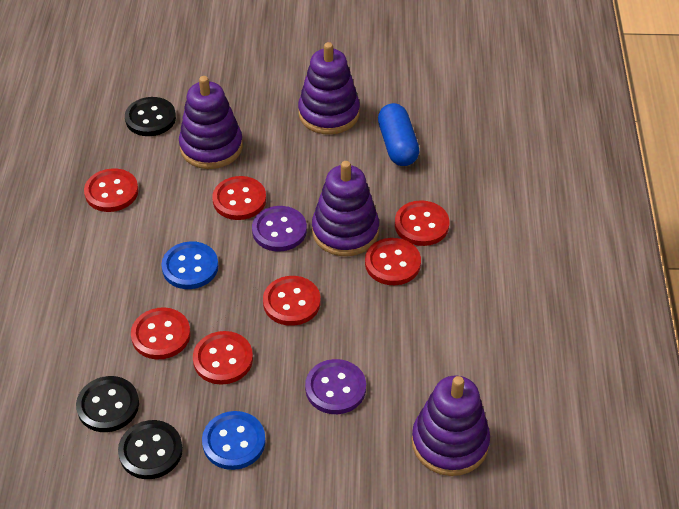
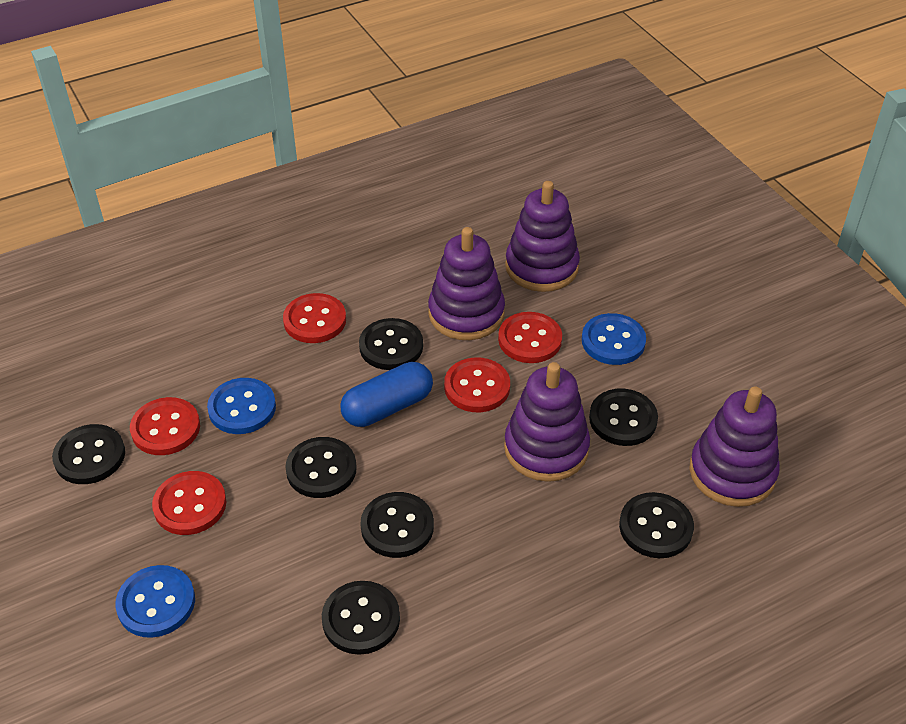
black button: 3 -> 7
blue button: 2 -> 3
purple button: 2 -> 0
red button: 7 -> 5

